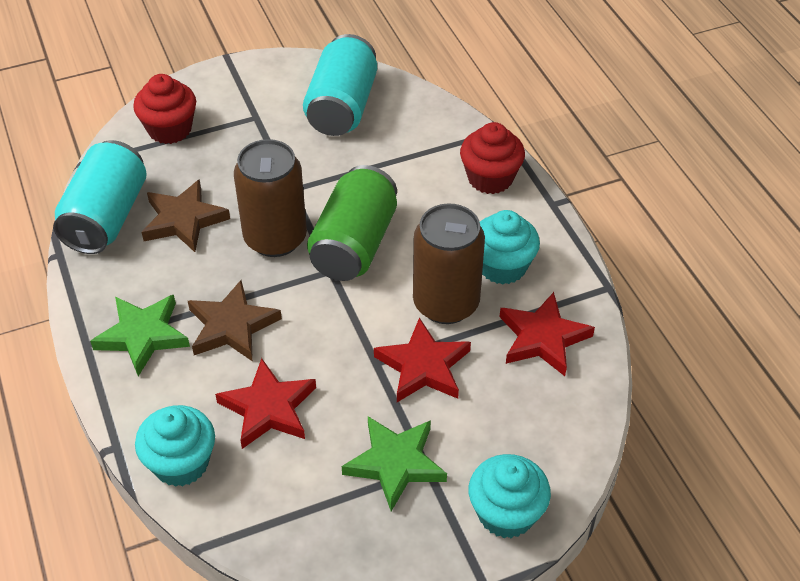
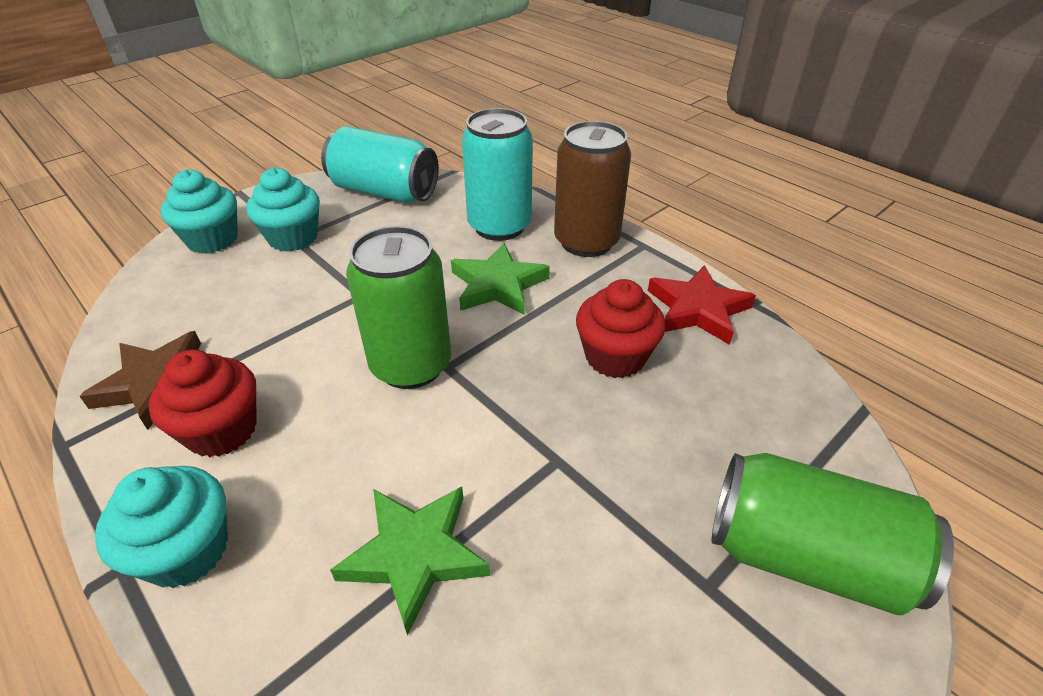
brown can: 2 -> 1
brown star: 2 -> 1
green can: 1 -> 2
red star: 3 -> 1

